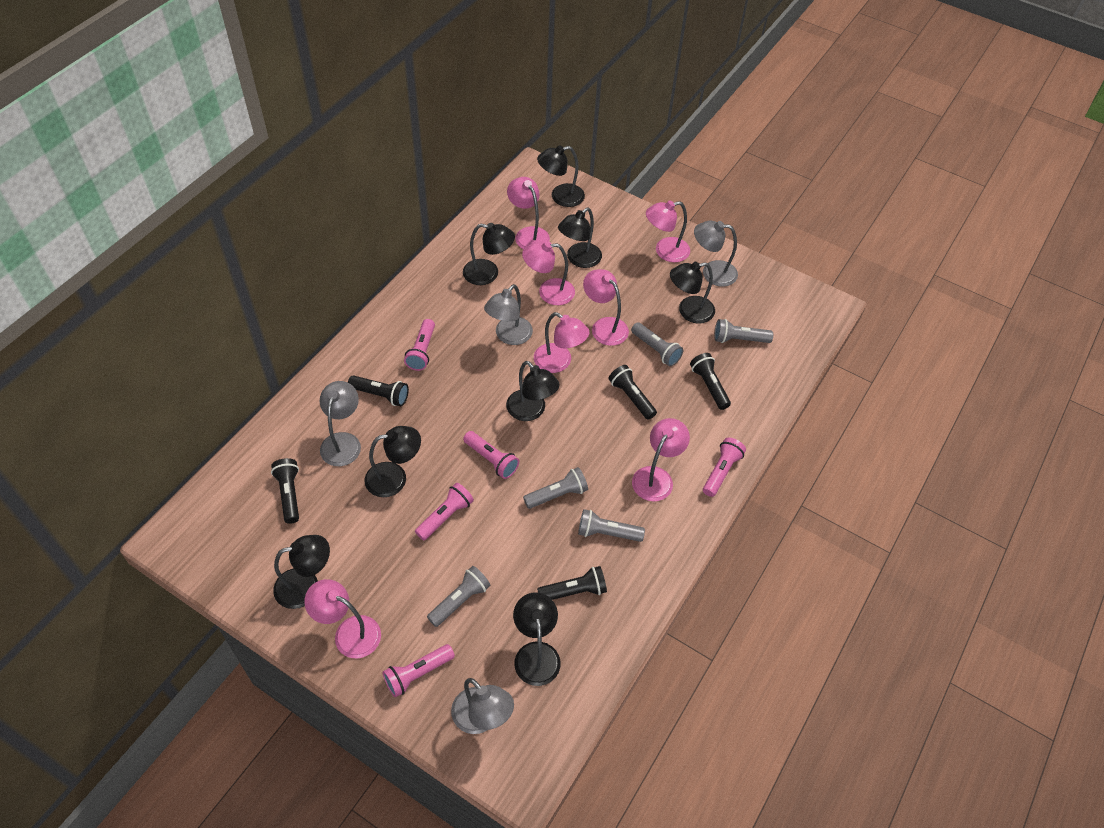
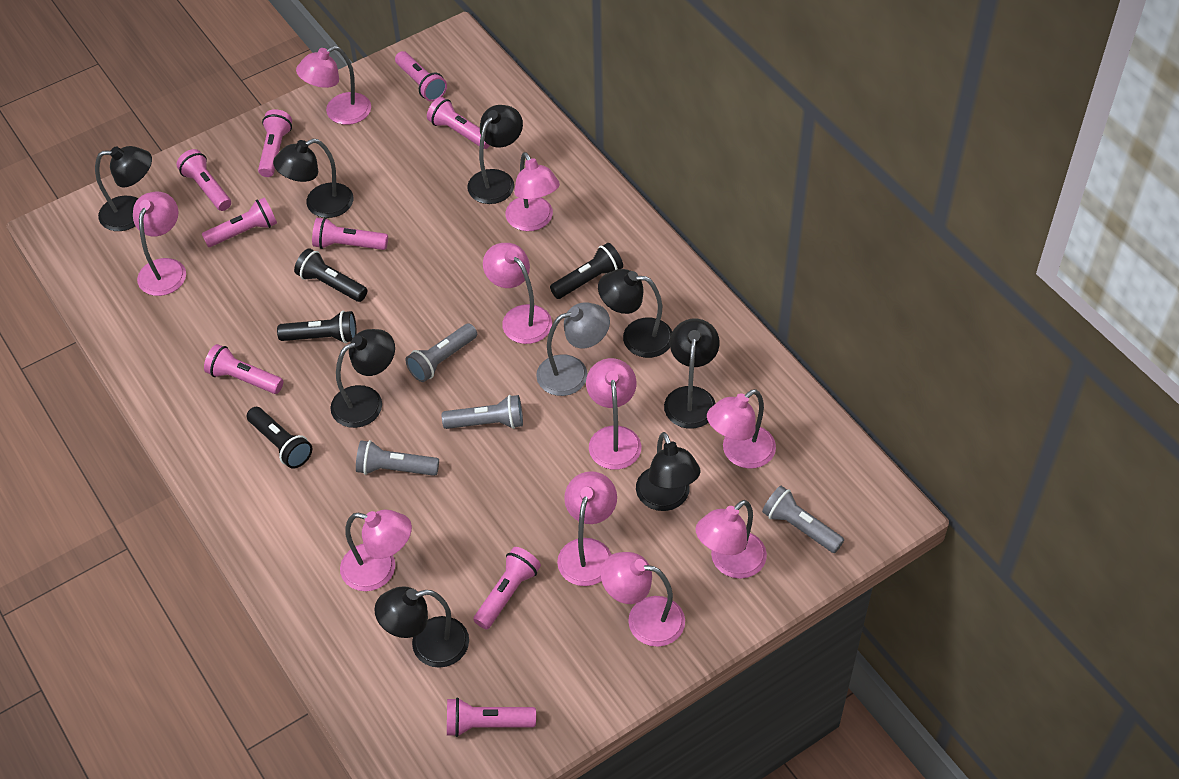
black flashlight: 5 -> 4
grey flashlight: 5 -> 4
grey lamp: 4 -> 1
pink flashlight: 5 -> 9
pink lamp: 7 -> 10

